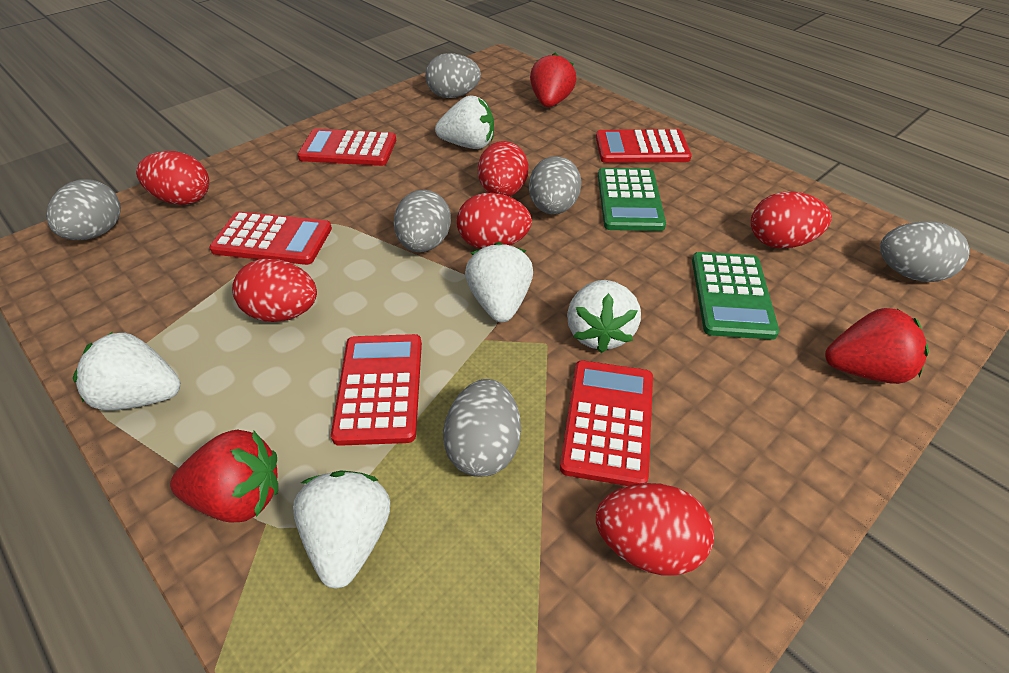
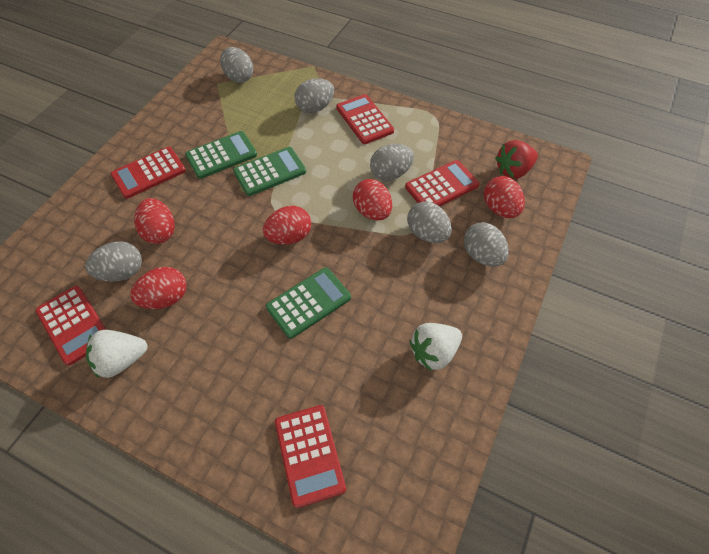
green calculator: 2 -> 3
red egg: 6 -> 5
red strawberry: 3 -> 1
white strawberry: 5 -> 2

